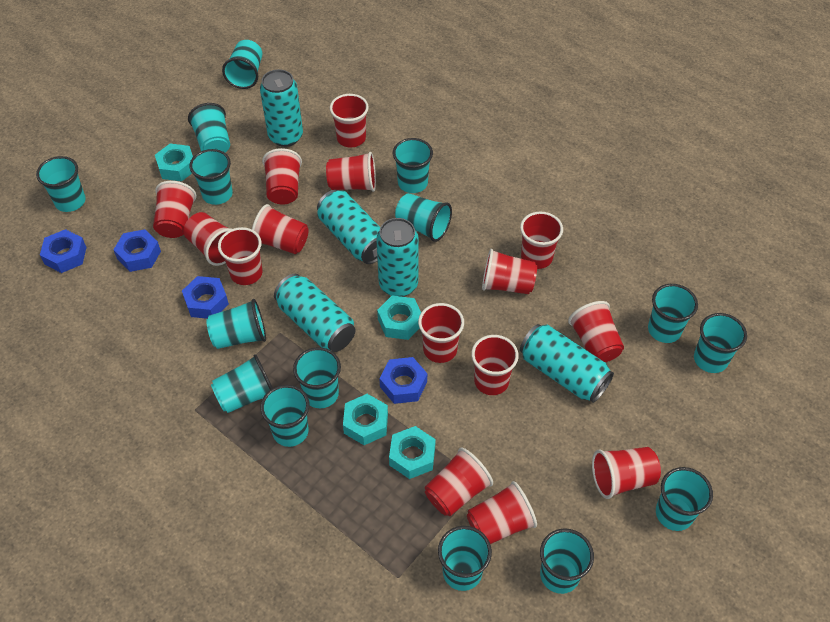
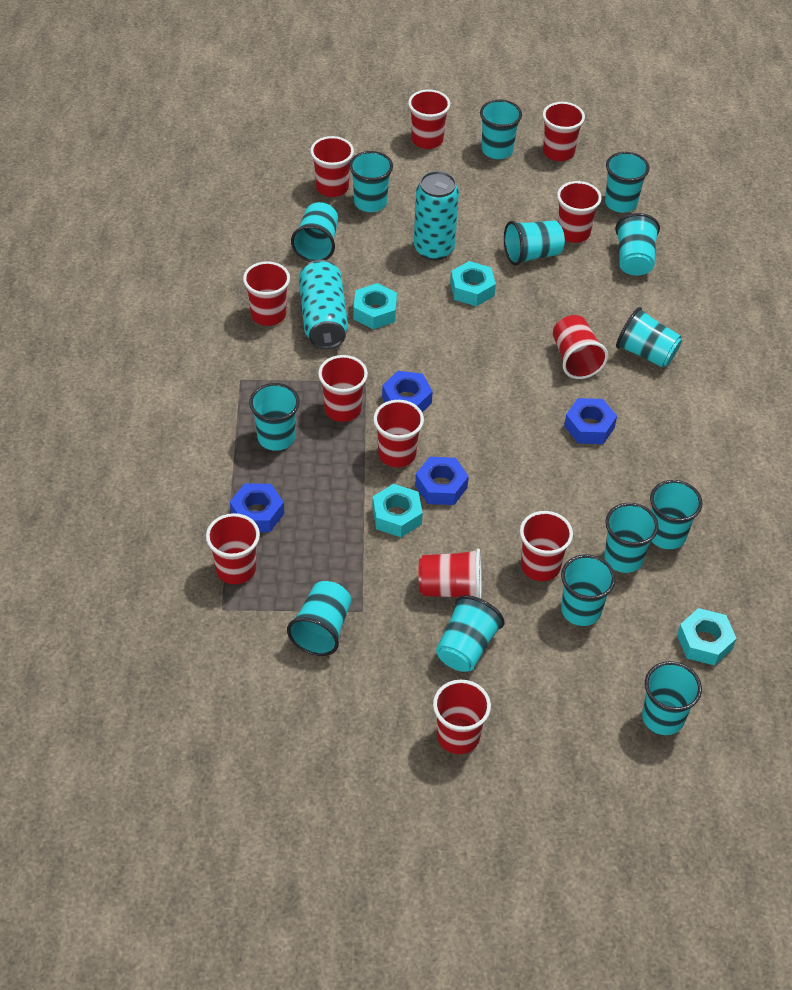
red cup: 15 -> 12
turquoise can: 5 -> 2
turquoise cup: 15 -> 14

